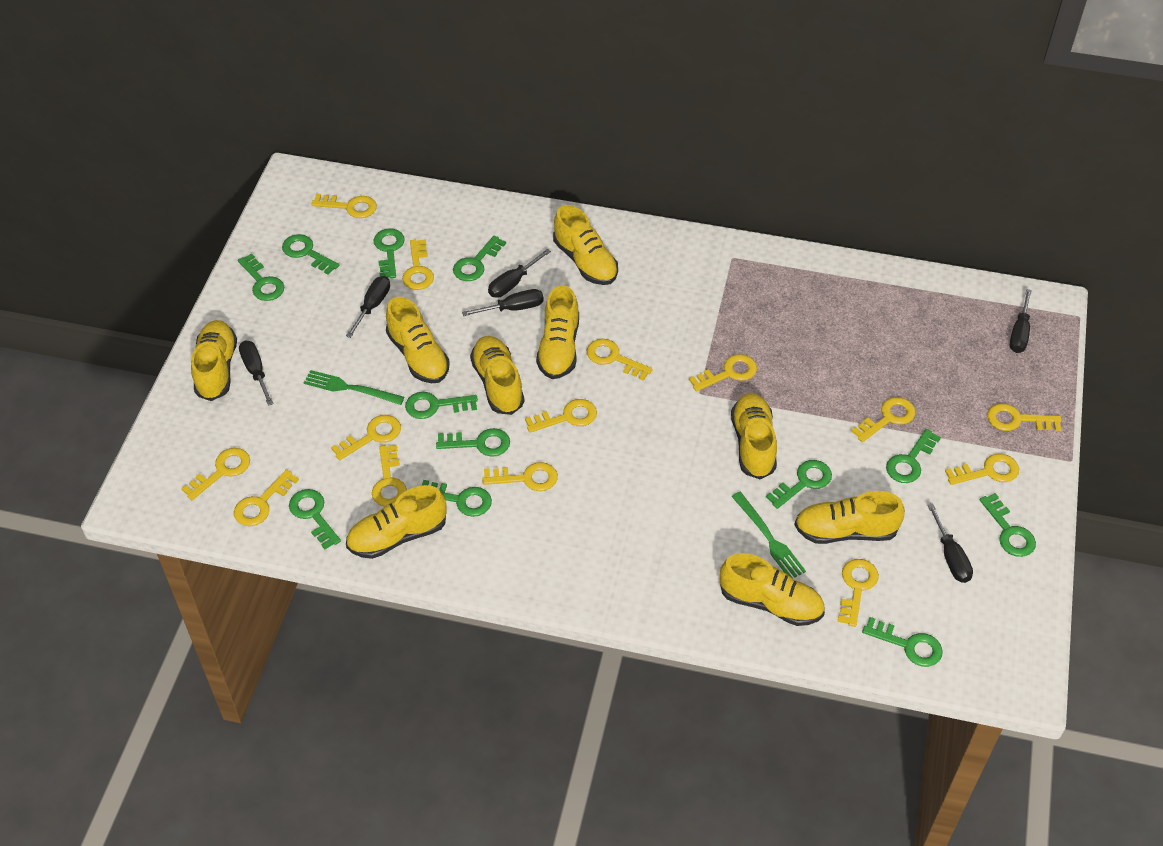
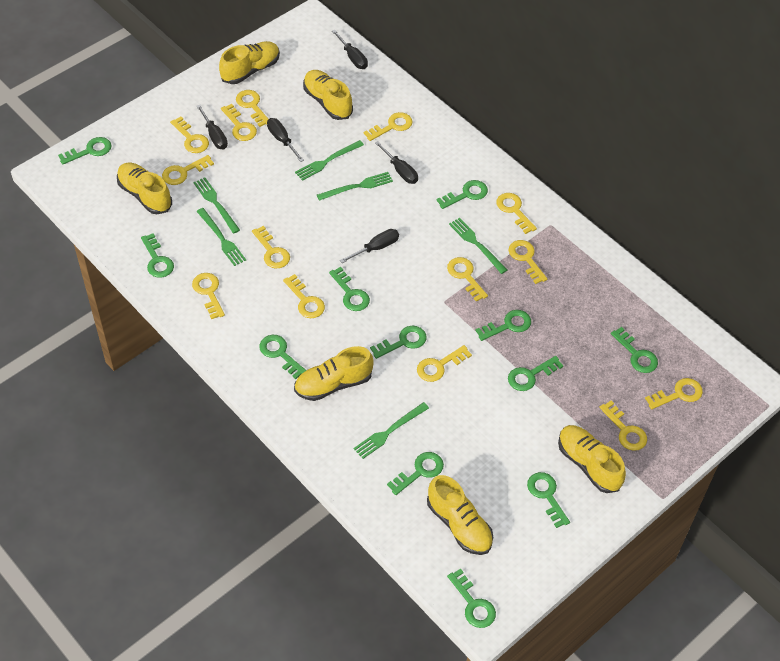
black screwdriver: 6 -> 5
green fork: 2 -> 6
yellow shoe: 9 -> 6

